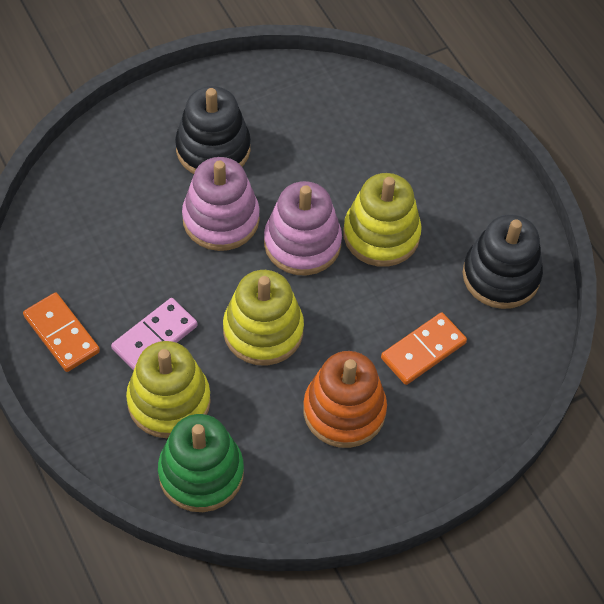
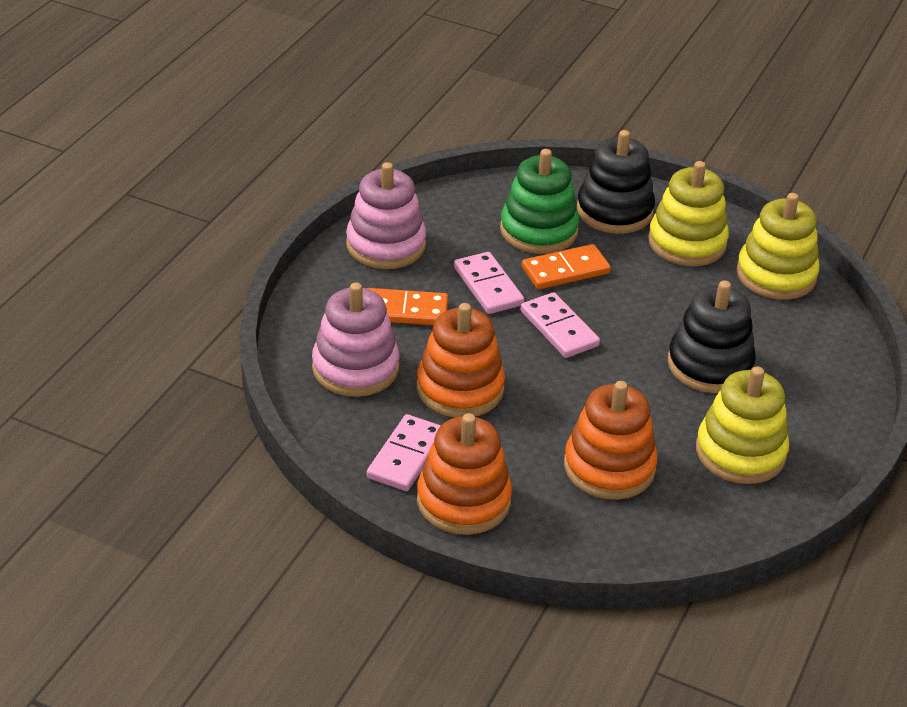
orange stacking toy: 1 -> 3
pink domino: 1 -> 3

